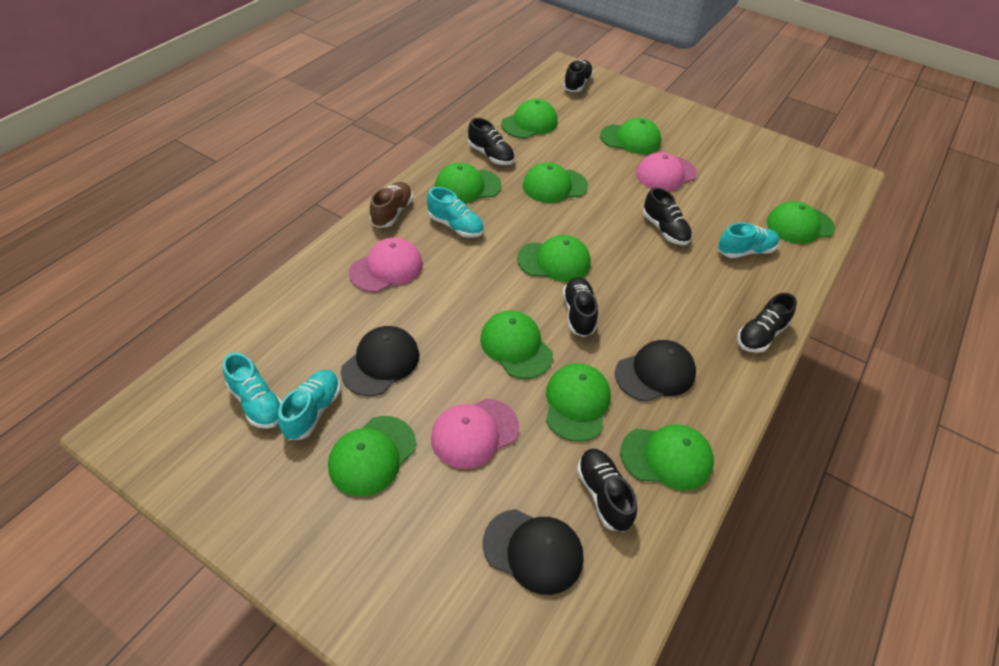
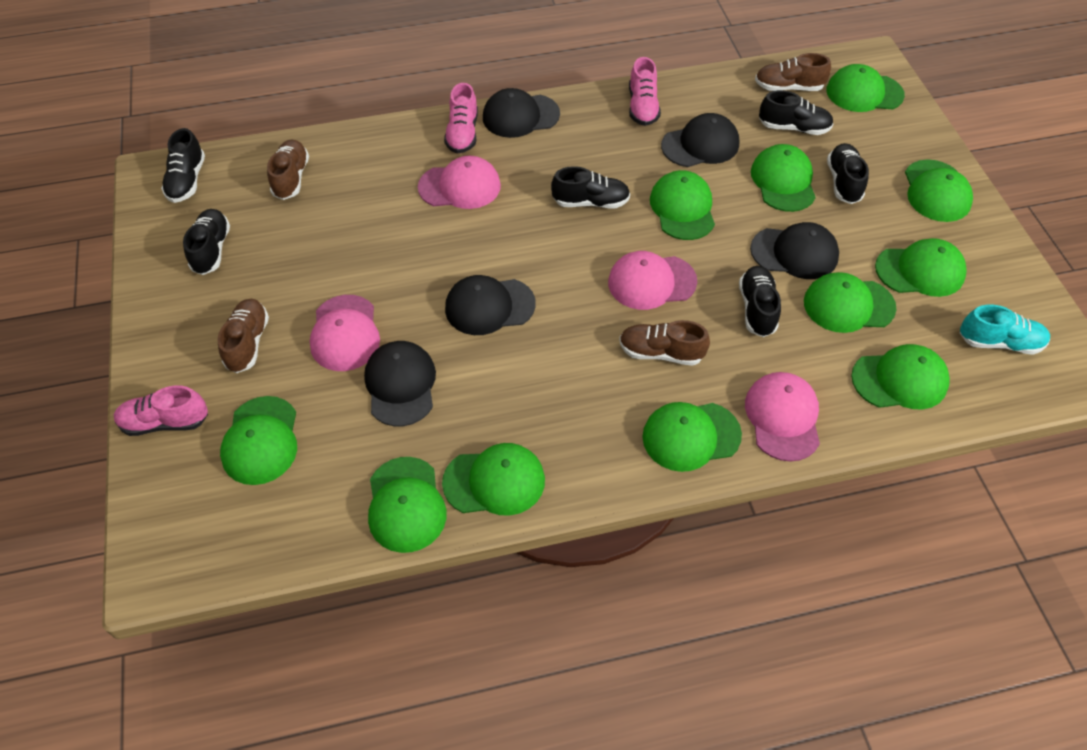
black cap: 3 -> 5
brown shoe: 1 -> 4
green cap: 10 -> 11
pink cap: 3 -> 4
pink shoe: 0 -> 3
turquoise shoe: 4 -> 1

